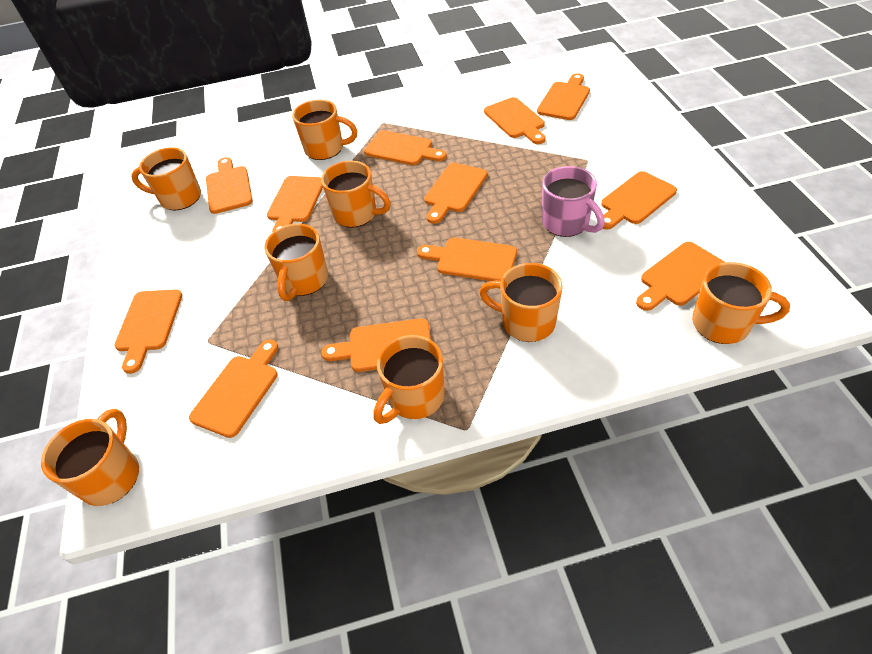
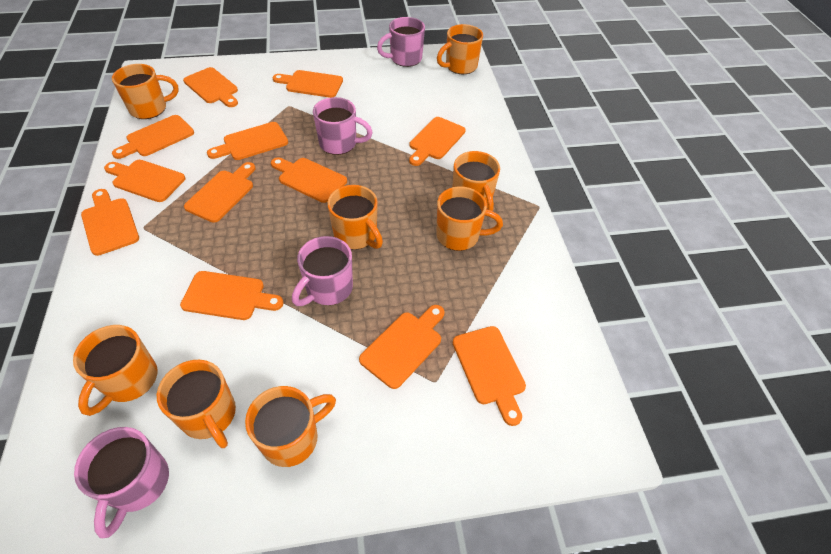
pink mug: 1 -> 4

